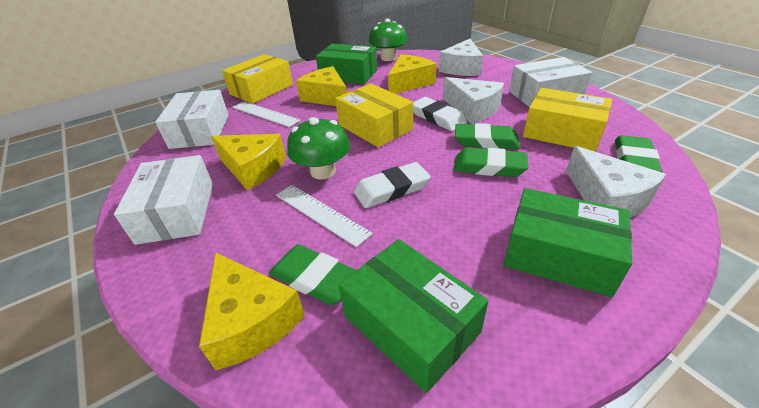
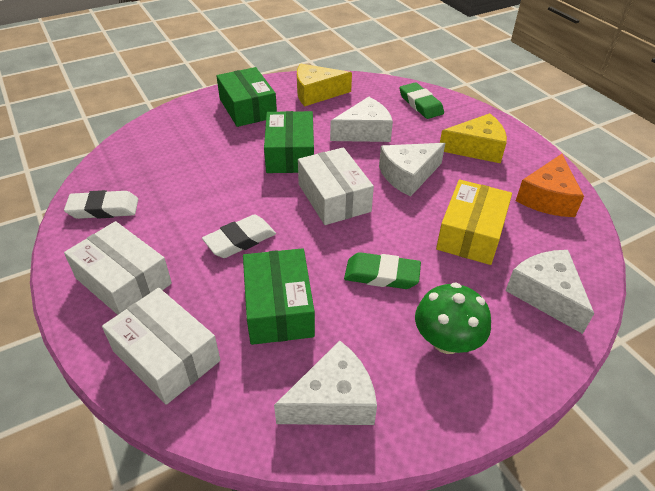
green eraser: 4 -> 2
green mushroom: 2 -> 1
orange cheese: 0 -> 1
white cheese: 3 -> 4
white ruler: 2 -> 0
yellow box: 3 -> 1
yellow cheese: 4 -> 2

